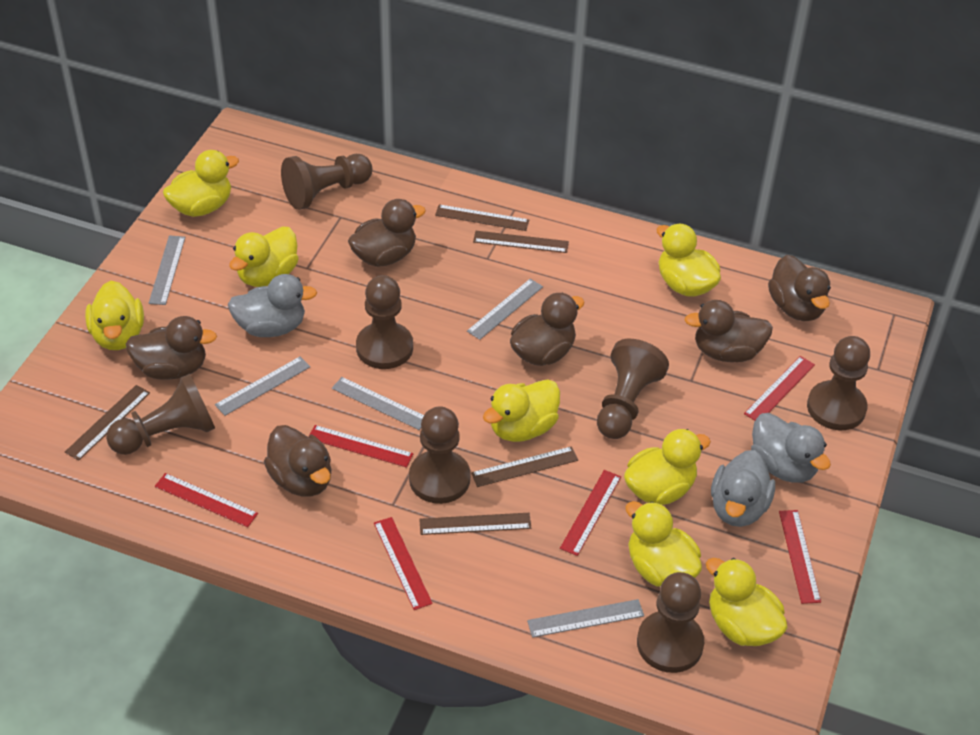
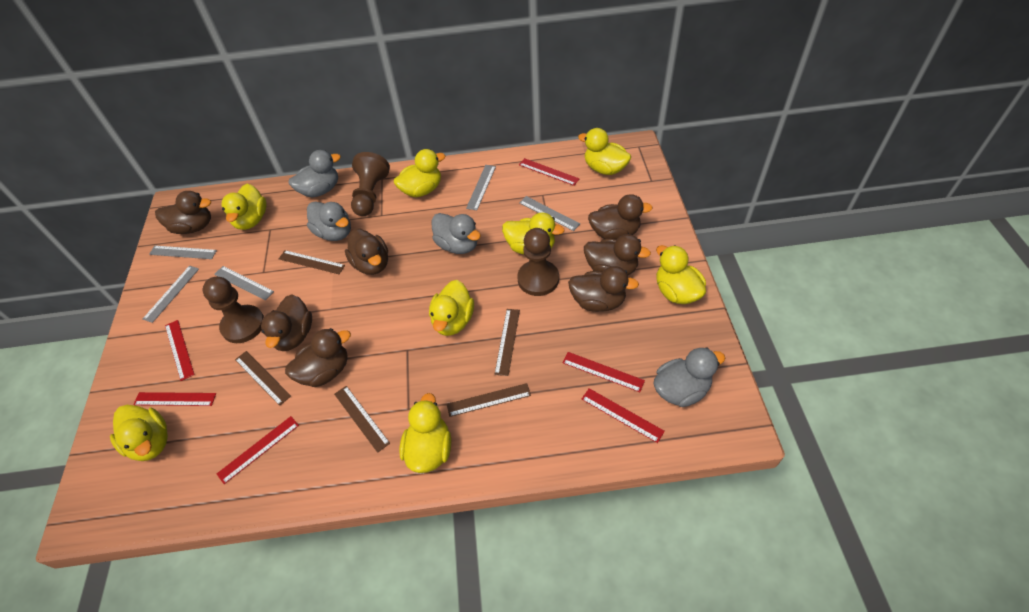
brown duck: 6 -> 7
brown pawn: 7 -> 3
grey duck: 3 -> 4

